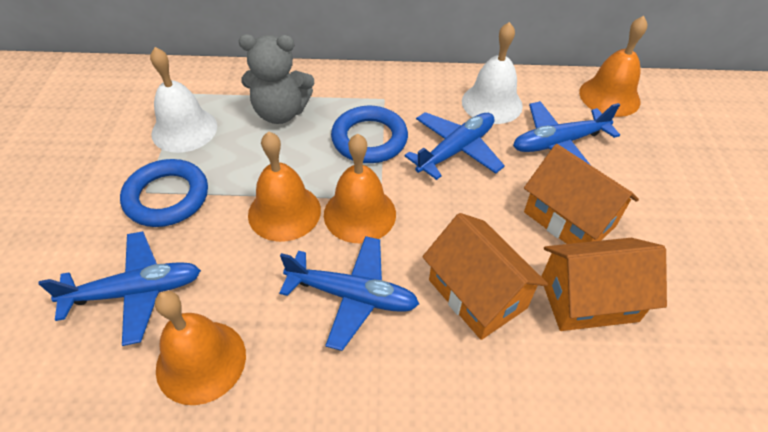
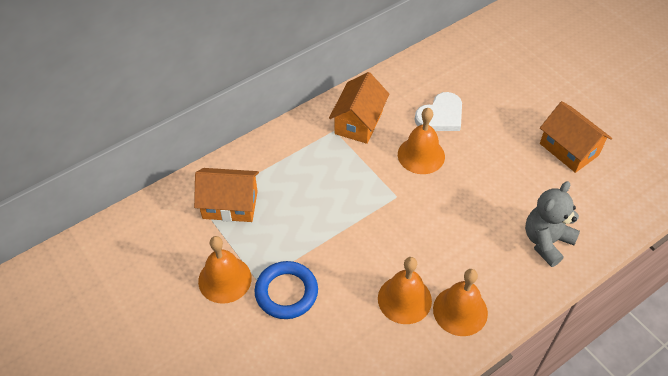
blue plane: 4 -> 0
blue ring: 2 -> 1
white bell: 2 -> 0
white heart: 0 -> 1

